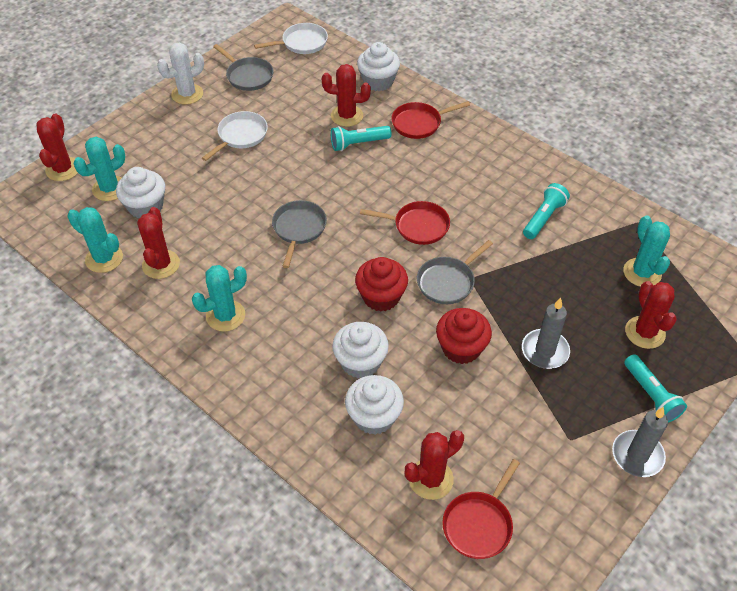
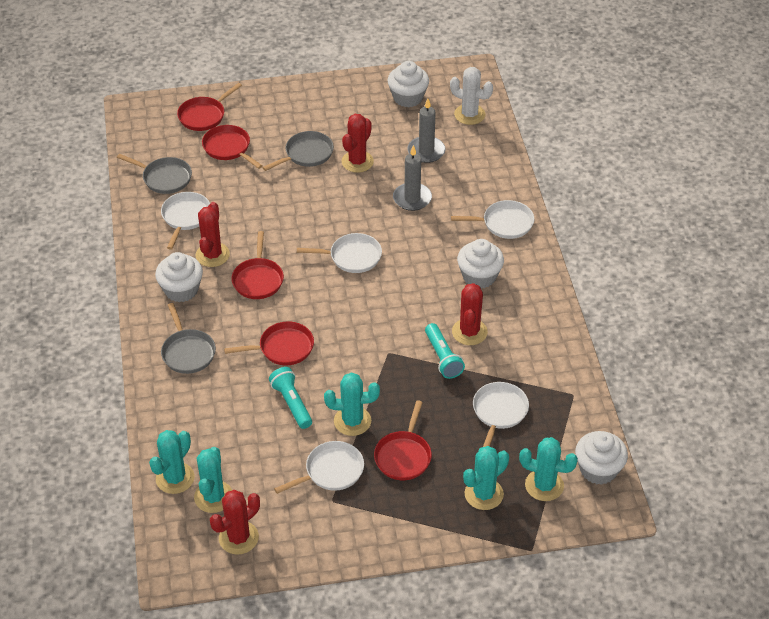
red cactus: 5 -> 4
red cupcake: 2 -> 0
red pan: 3 -> 5
turquoise cactus: 4 -> 5
turquoise flashlight: 3 -> 2
white pan: 2 -> 5

